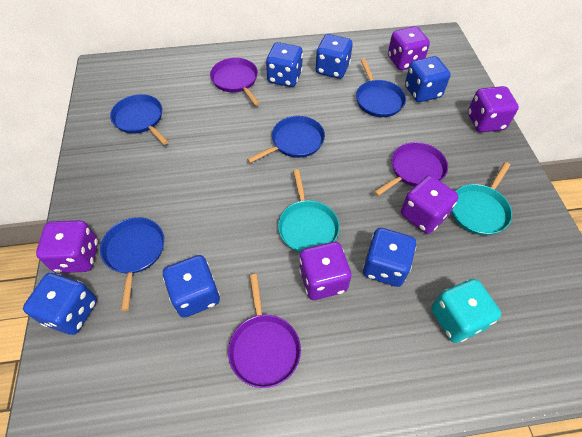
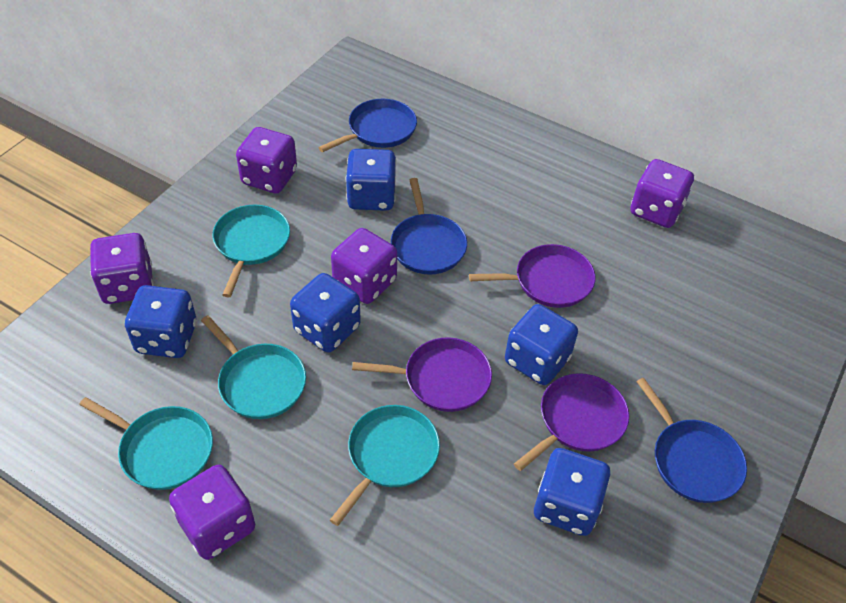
blue dice: 6 -> 5
blue pan: 4 -> 3
turquoise dice: 1 -> 0
turquoise pan: 2 -> 4

